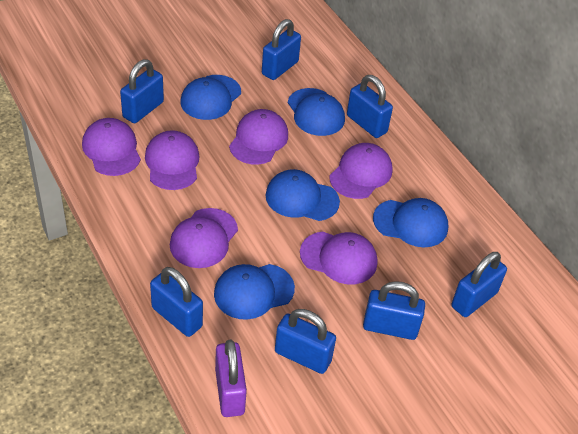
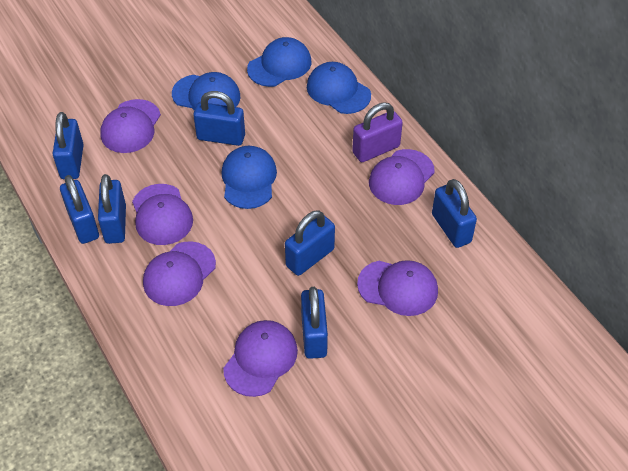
blue cap: 5 -> 4

